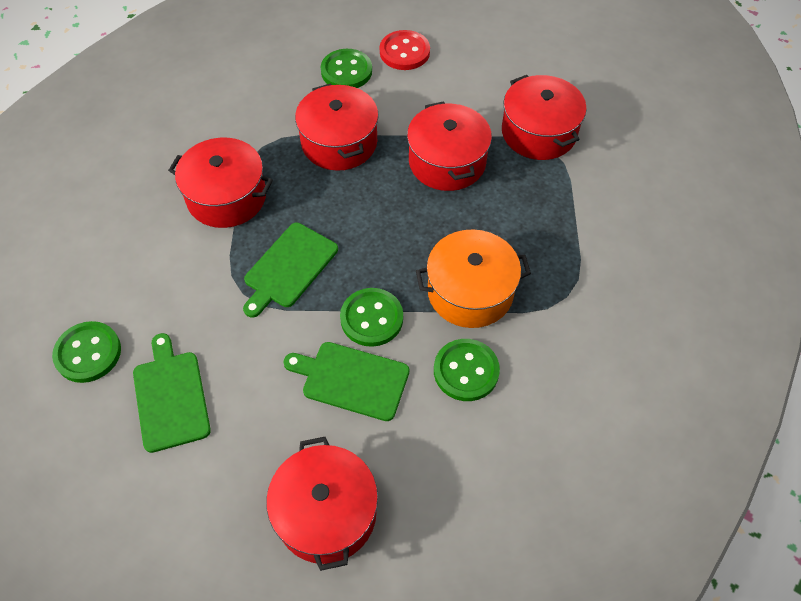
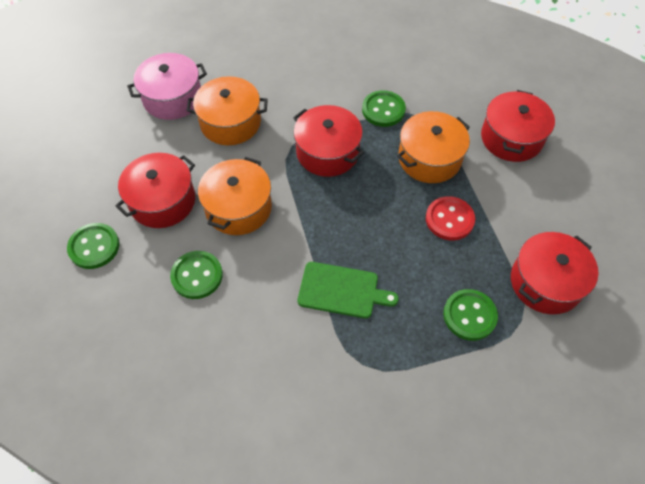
green cutting board: 3 -> 1
orange pot: 1 -> 3
pink pot: 0 -> 1
red pot: 5 -> 4

